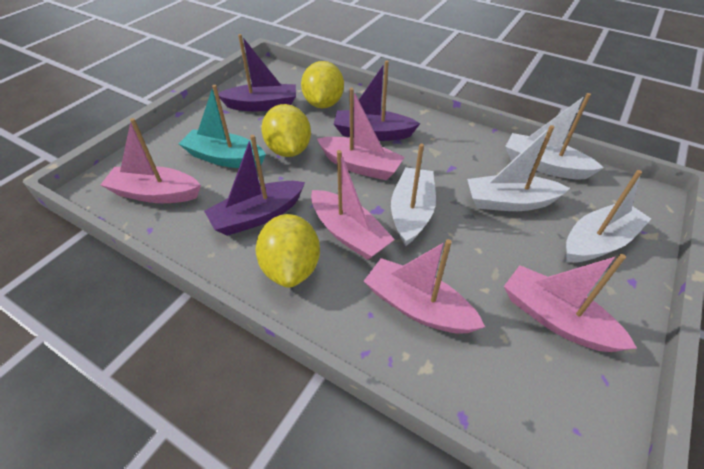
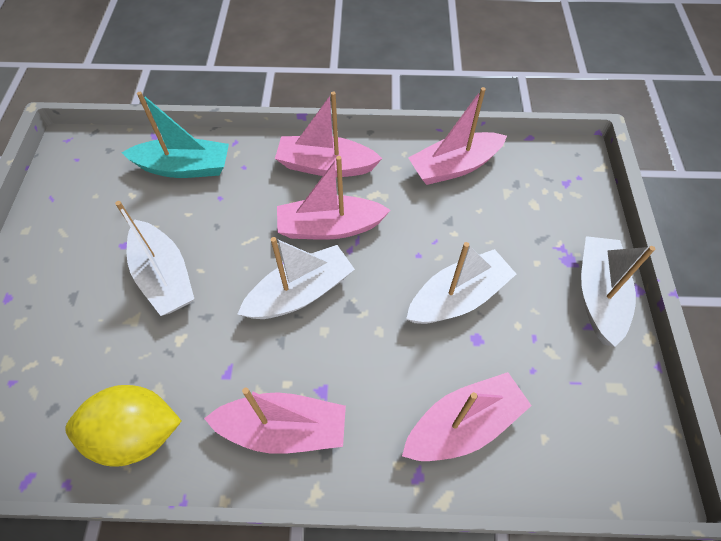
purple boat: 3 -> 0
yellow lemon: 3 -> 1

